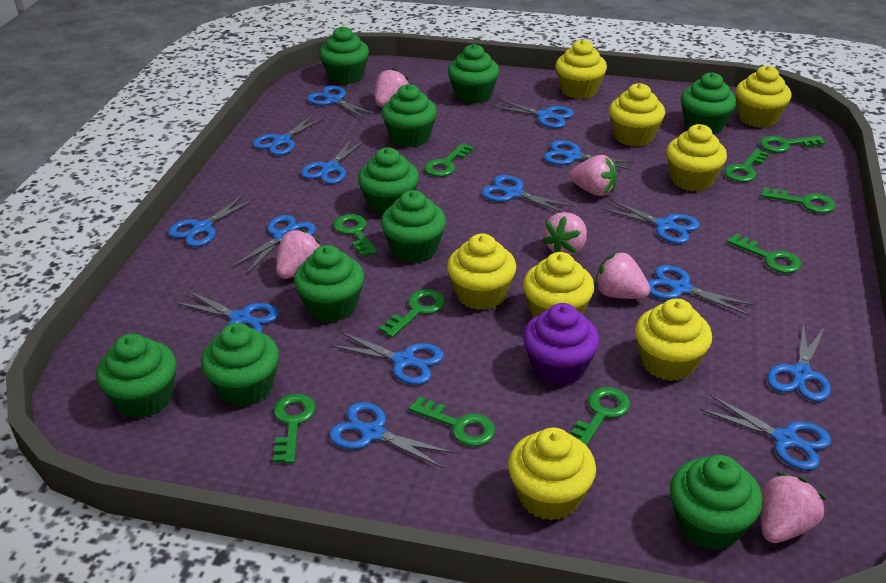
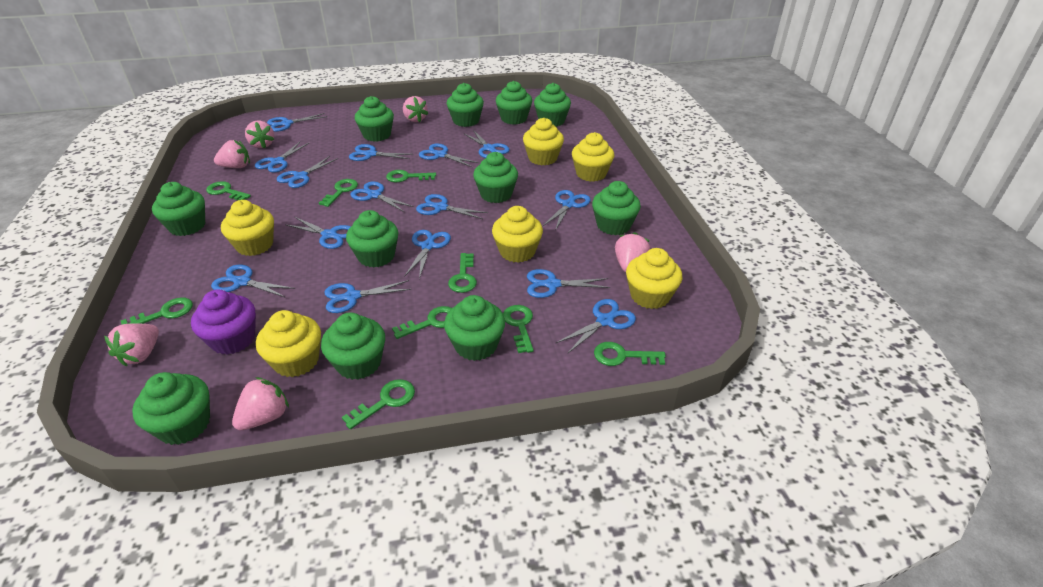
green cupcake: 10 -> 11
green key: 10 -> 9
yellow cupcake: 8 -> 6

